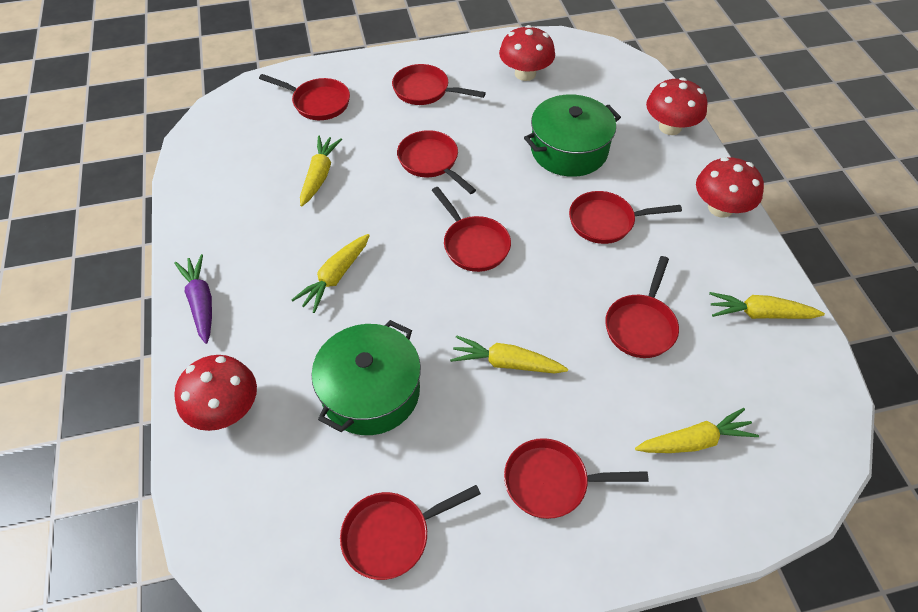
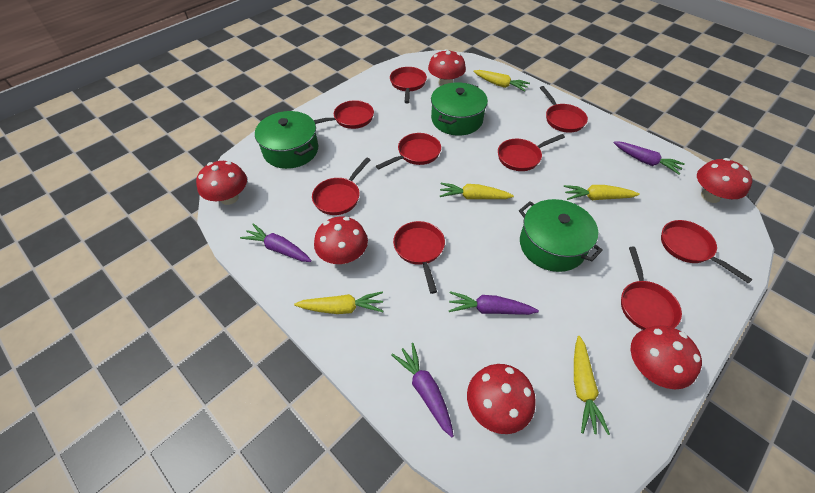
green pot: 2 -> 3
purple carrot: 1 -> 4
red mushroom: 4 -> 6
red pan: 8 -> 9

